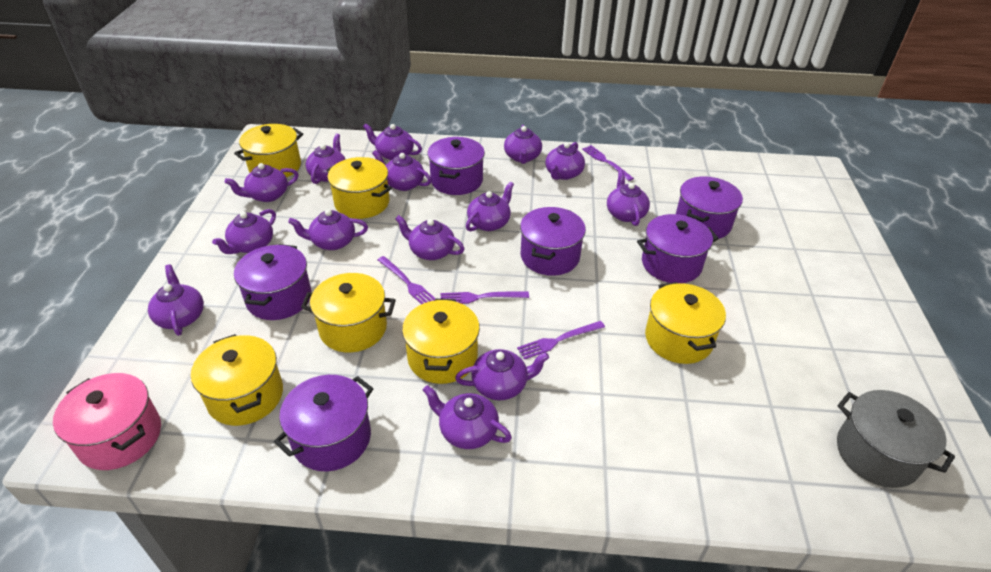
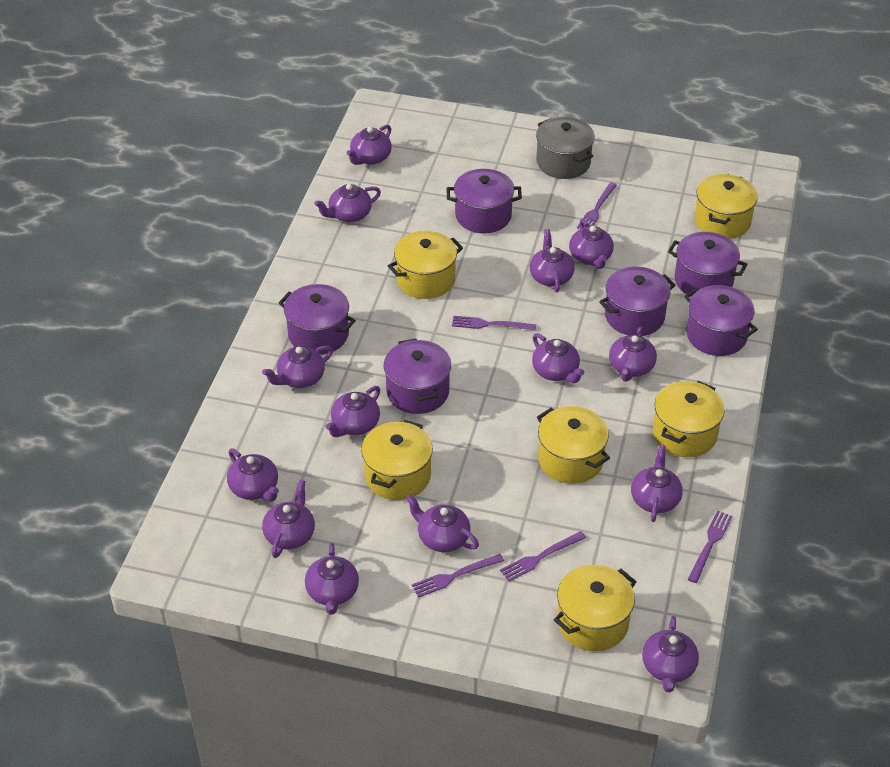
pink pot: 1 -> 0
purple fork: 4 -> 5

